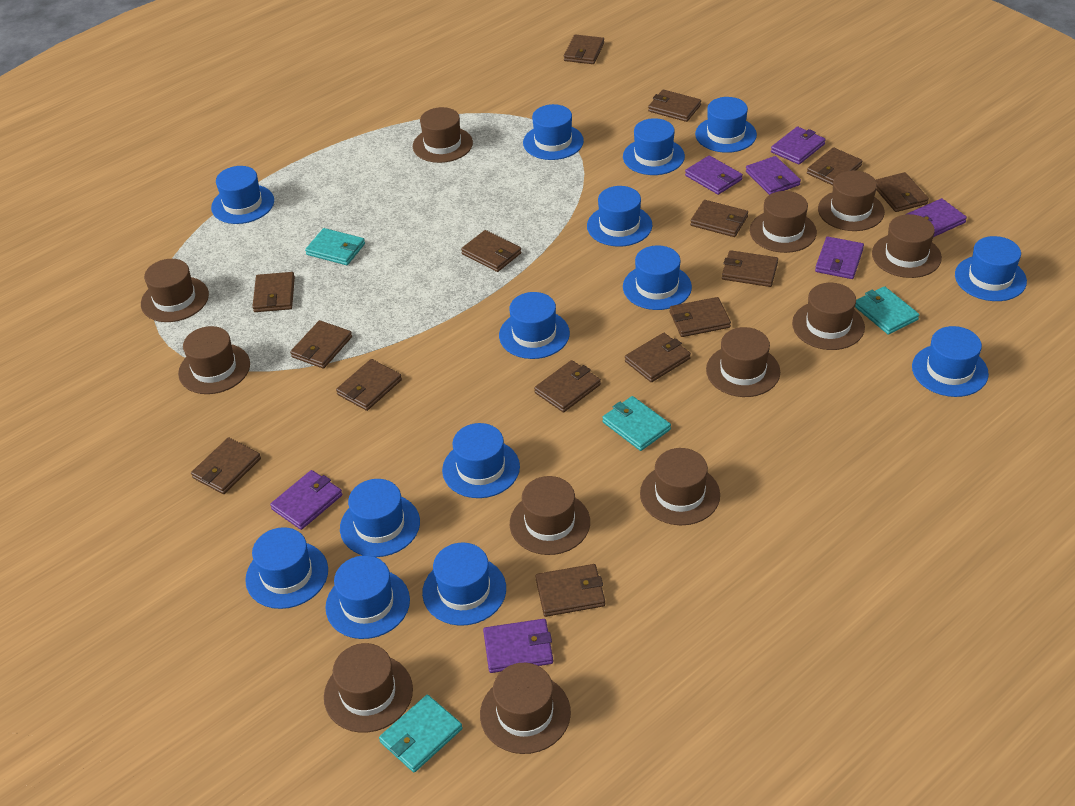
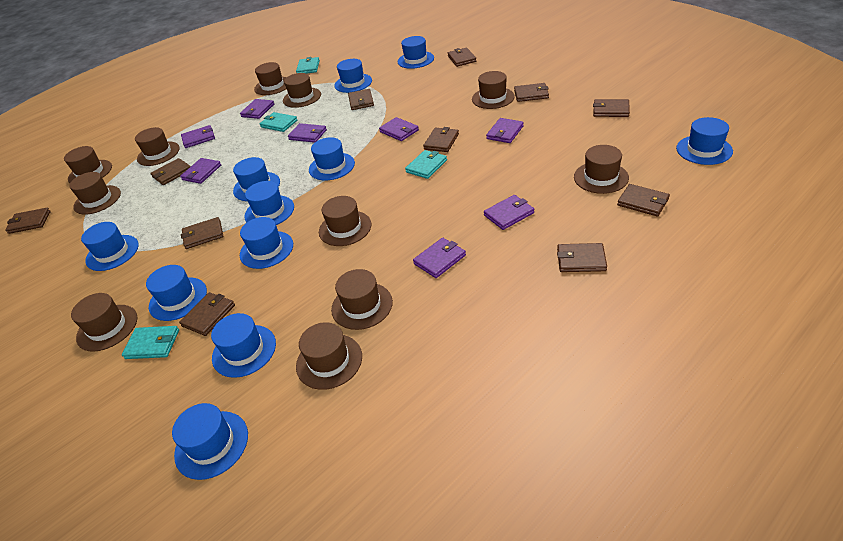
blue hat: 14 -> 11
brown hat: 12 -> 11
brown wallet: 15 -> 11
purple wallet: 7 -> 8

